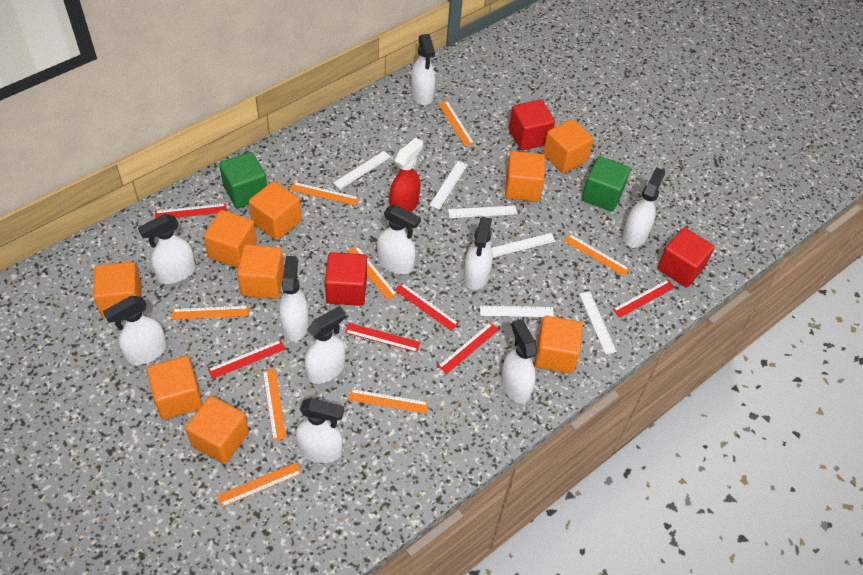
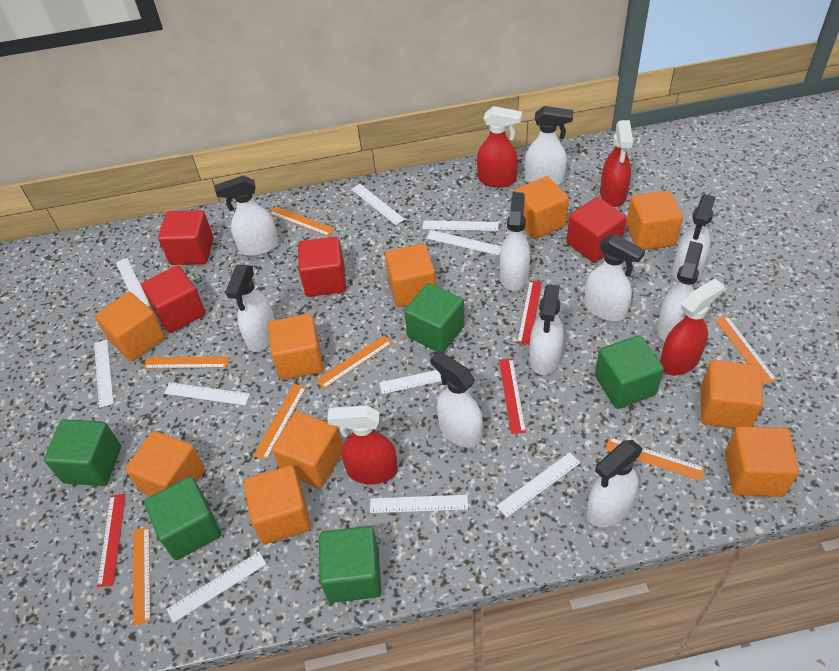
green cube: 2 -> 5
orange cube: 9 -> 10
orange ruler: 8 -> 7
red cube: 3 -> 4
red ruler: 6 -> 3
red spray bottle: 1 -> 4
white ruler: 6 -> 10

